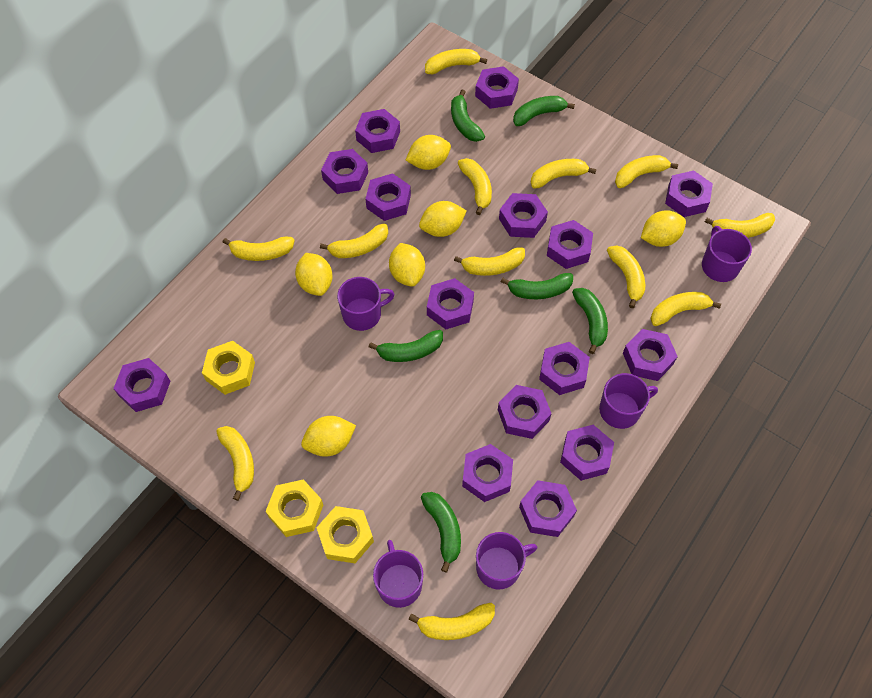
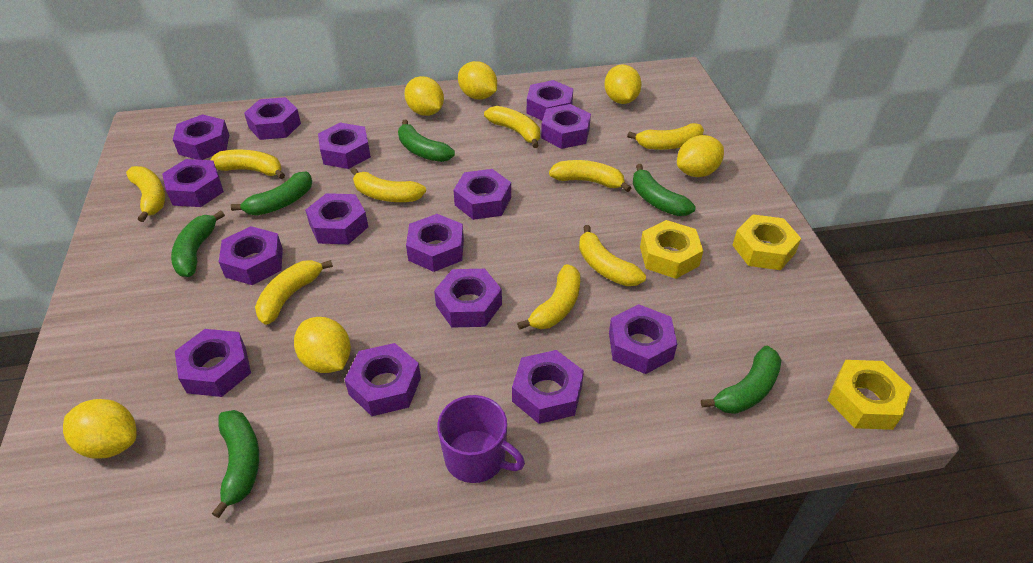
purple mug: 5 -> 1
yellow banana: 12 -> 9

